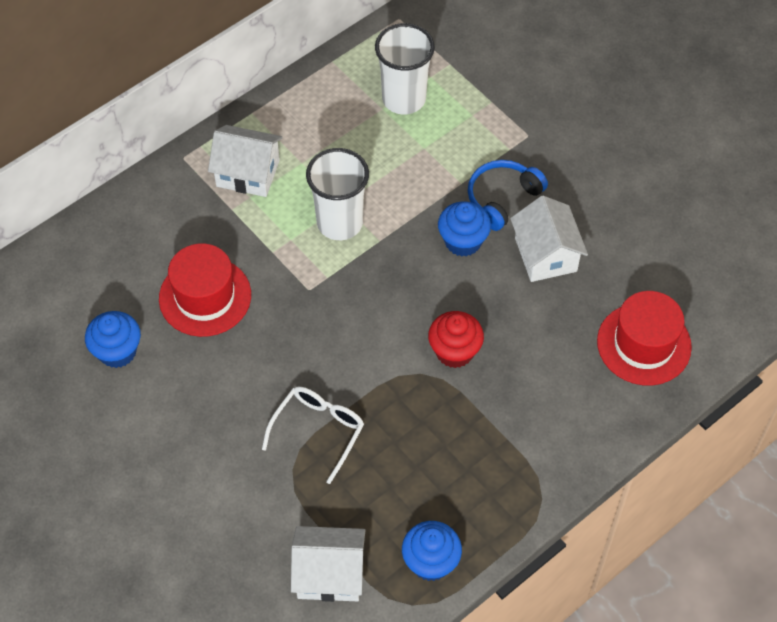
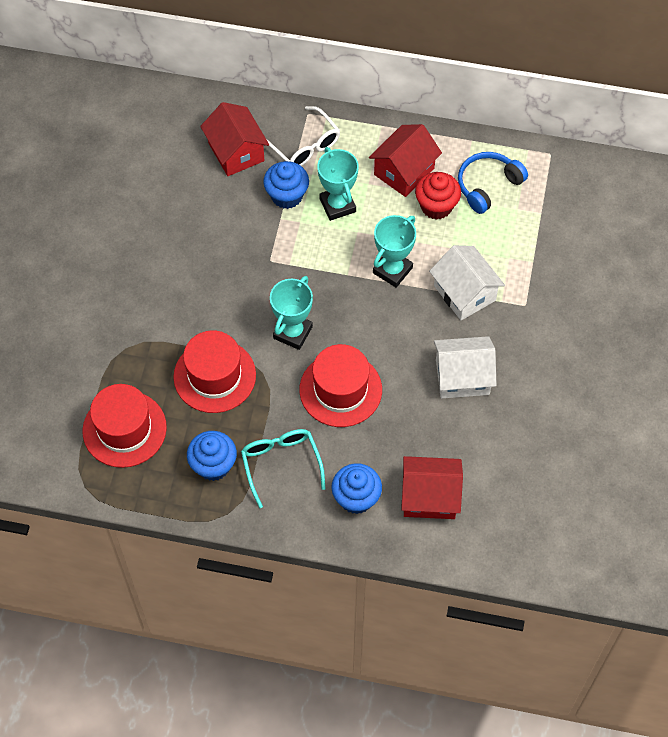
red hat: 2 -> 3
red house: 0 -> 3
turquoise glasses: 0 -> 1
turquoise trophy: 0 -> 3
white cup: 2 -> 0
white house: 3 -> 2

